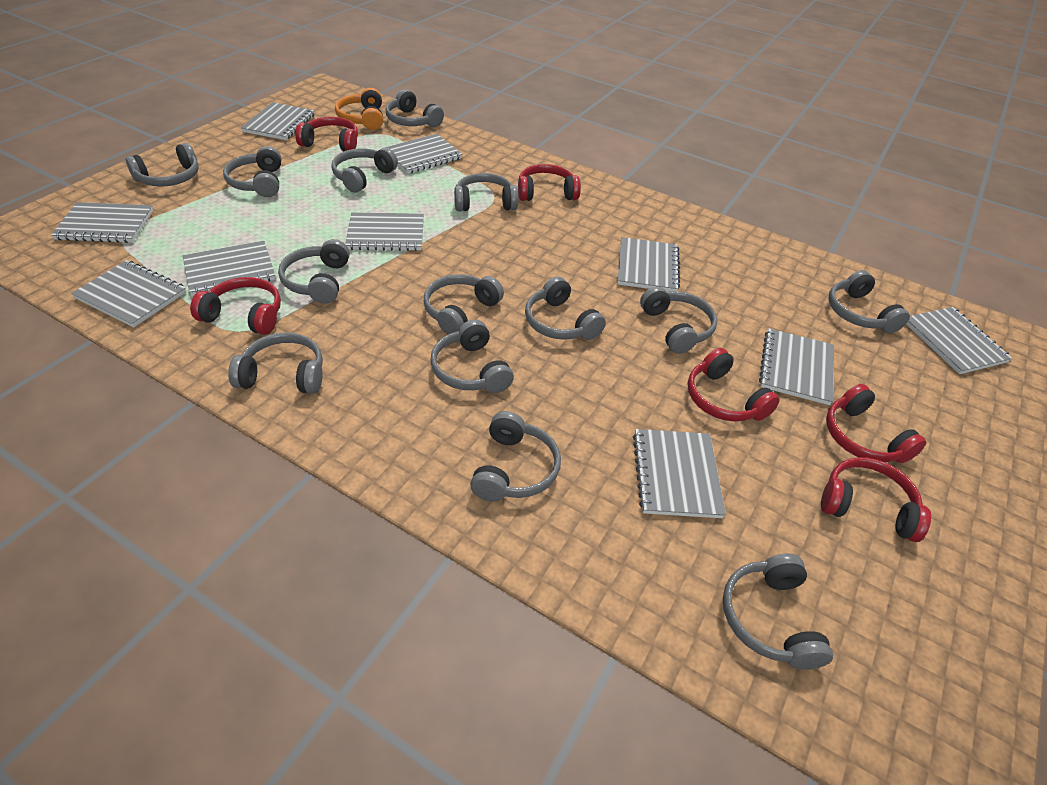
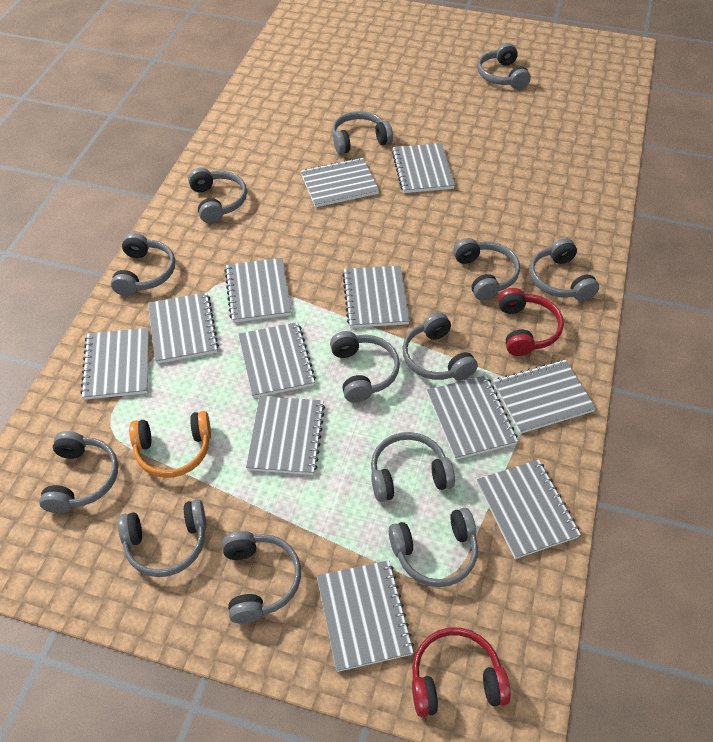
grey headphones: 14 -> 13
grey notebook: 10 -> 12
red headphones: 6 -> 2

